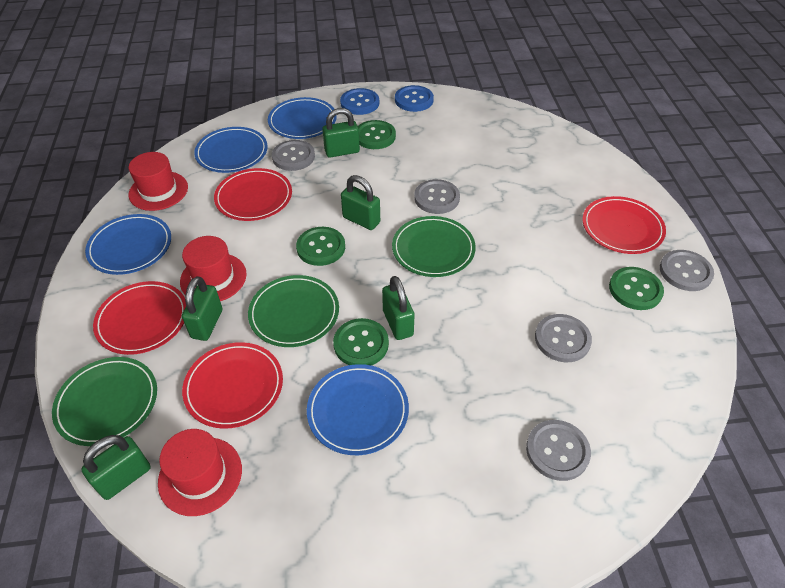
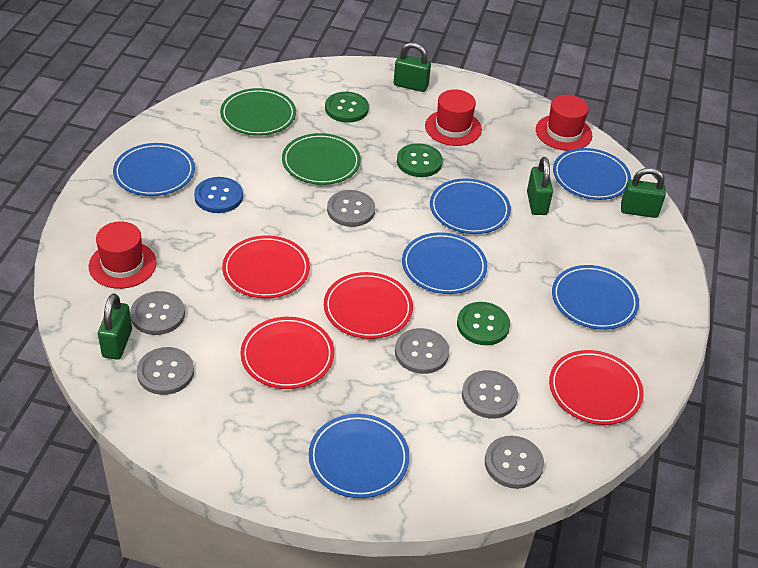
blue button: 2 -> 1
blue plate: 4 -> 6
green button: 4 -> 3
green padlock: 5 -> 4
green plate: 3 -> 2
grey button: 5 -> 6

